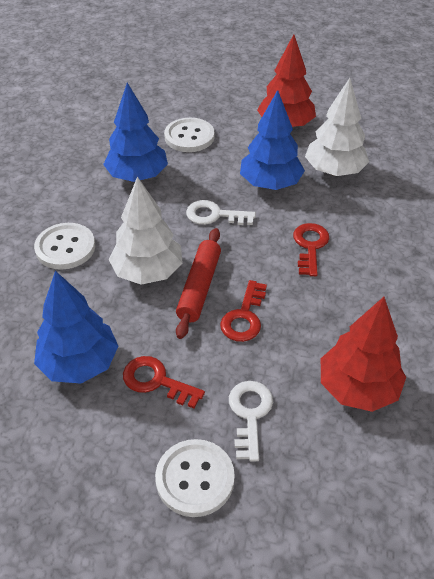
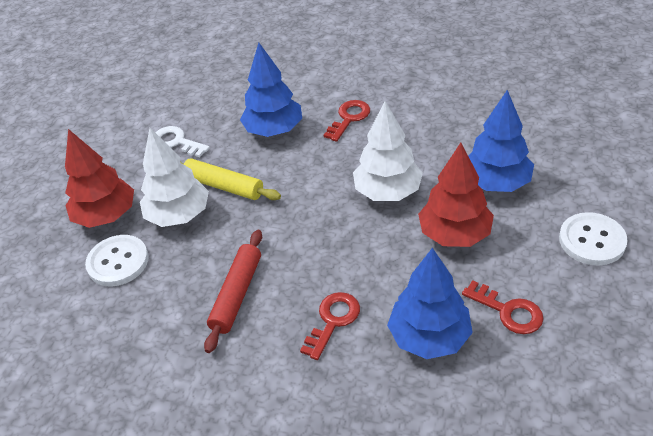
white button: 3 -> 2
white key: 2 -> 1
yellow rolling pin: 0 -> 1

